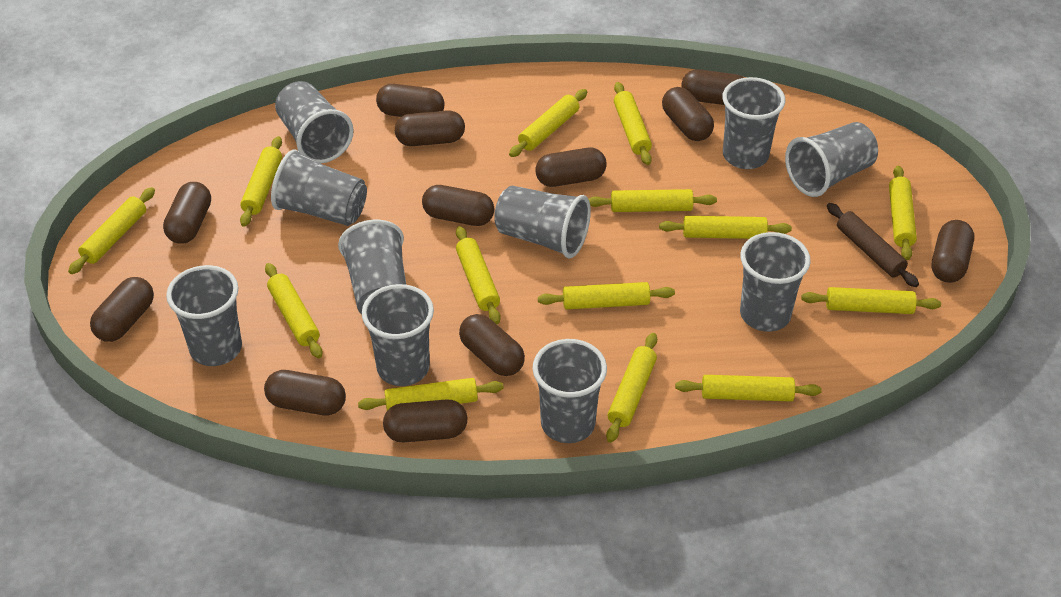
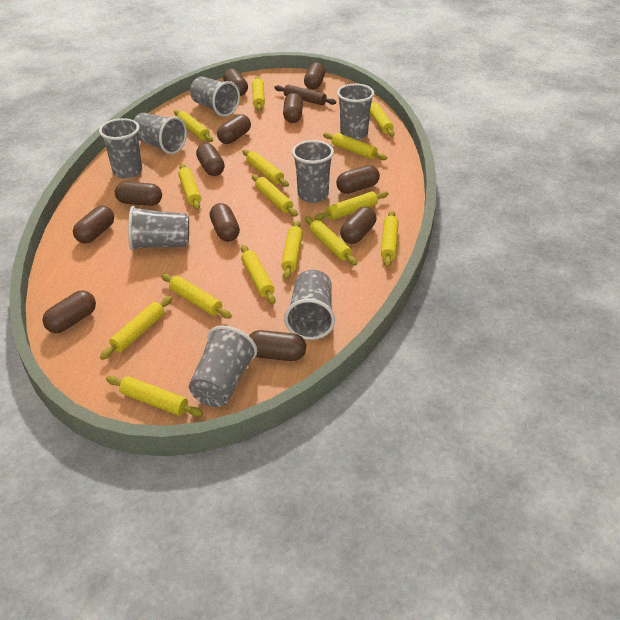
grey cup: 10 -> 8
yellow rolling pin: 14 -> 15

